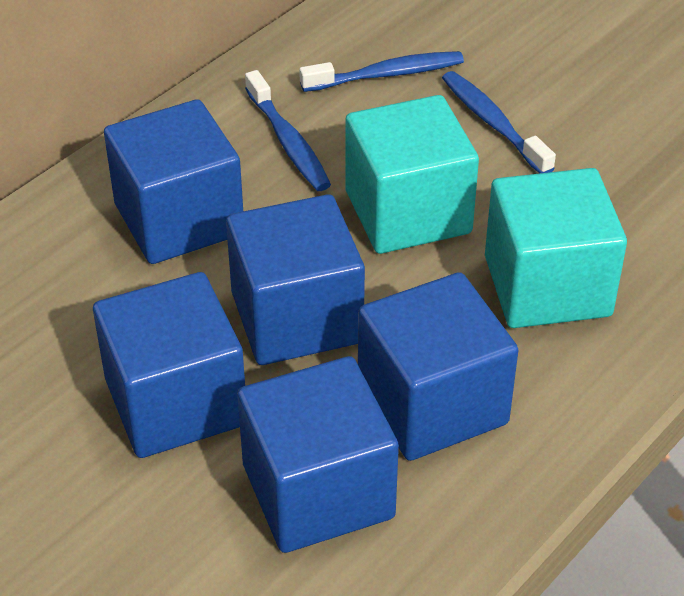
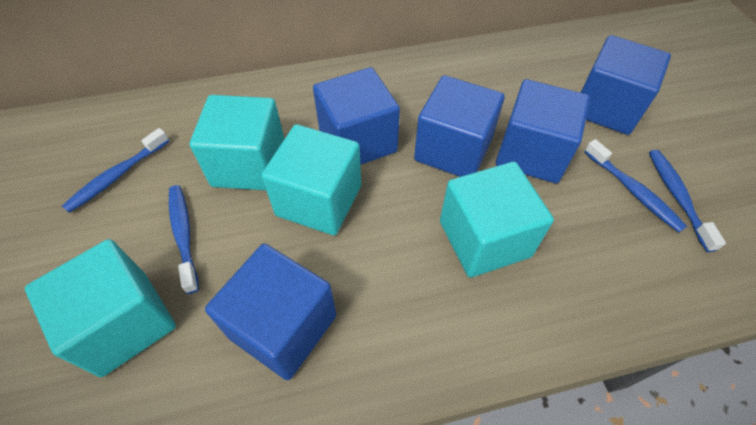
blue toothbrush: 3 -> 4
turquoise cube: 2 -> 4

